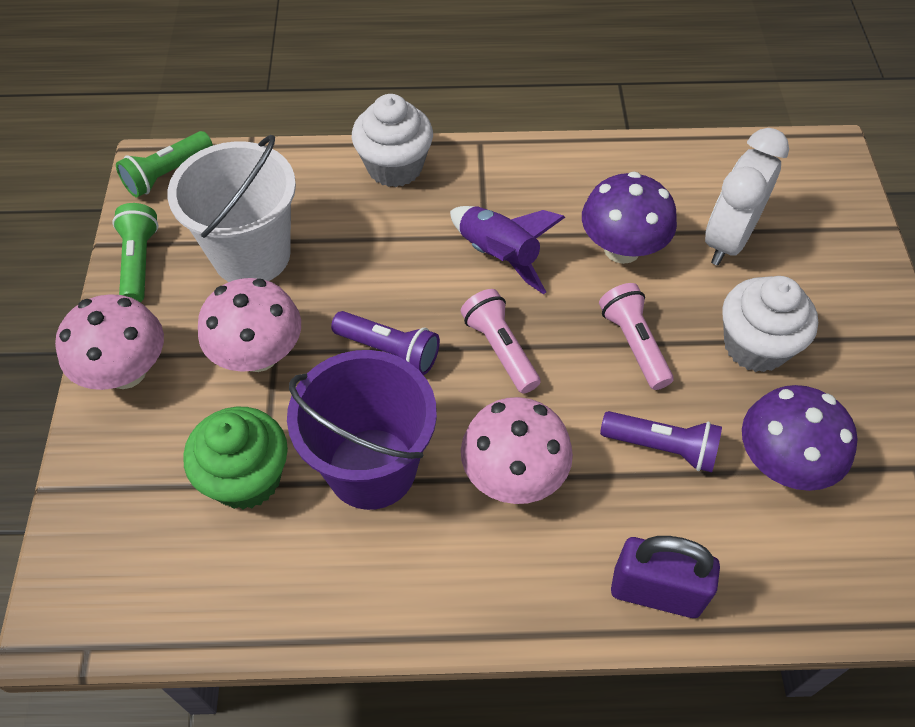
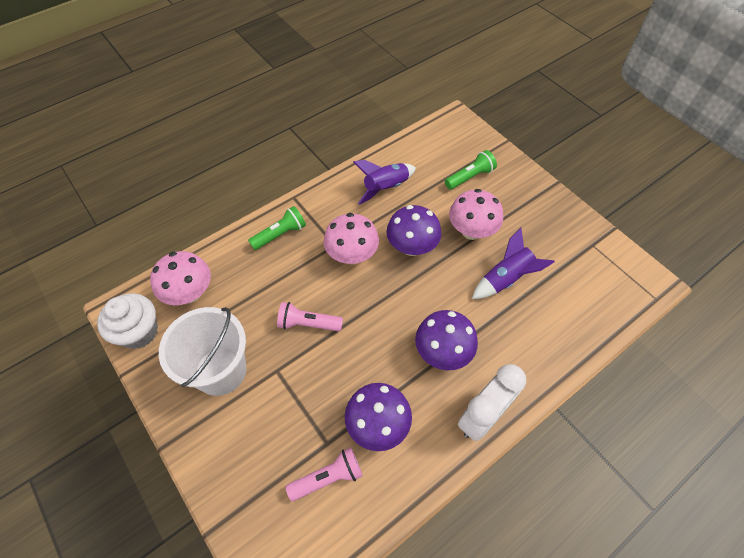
green cupcake: 1 -> 0
purple bucket: 1 -> 0
purple flashlight: 2 -> 0
purple mushroom: 2 -> 3
purple padlock: 1 -> 0
purple rocket: 1 -> 2
white cupcake: 2 -> 1

